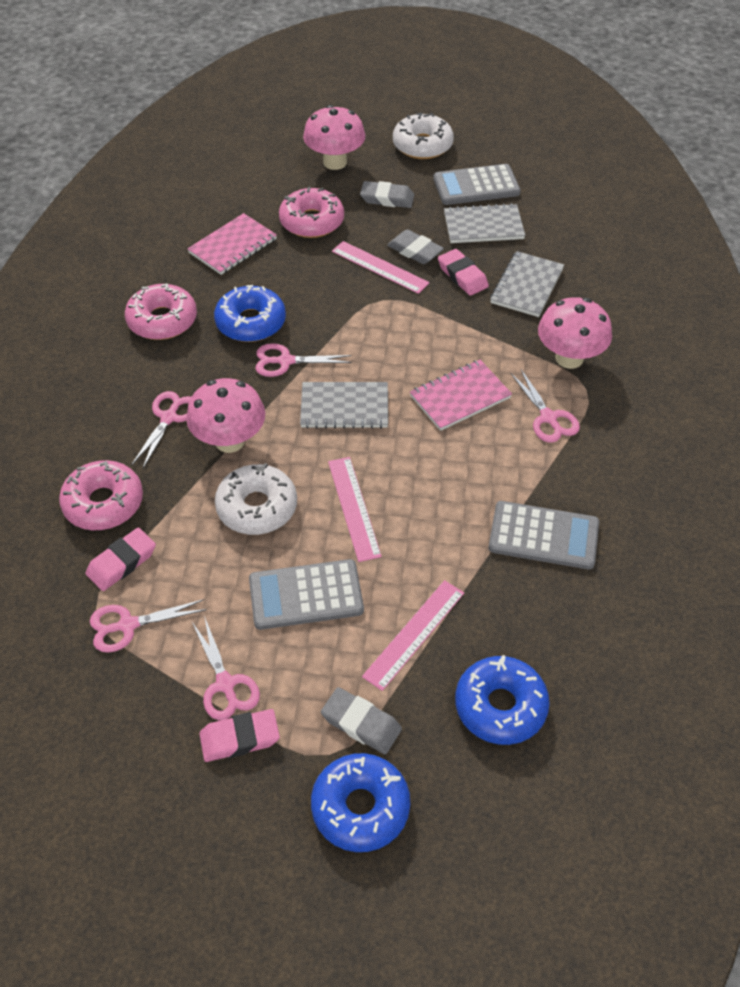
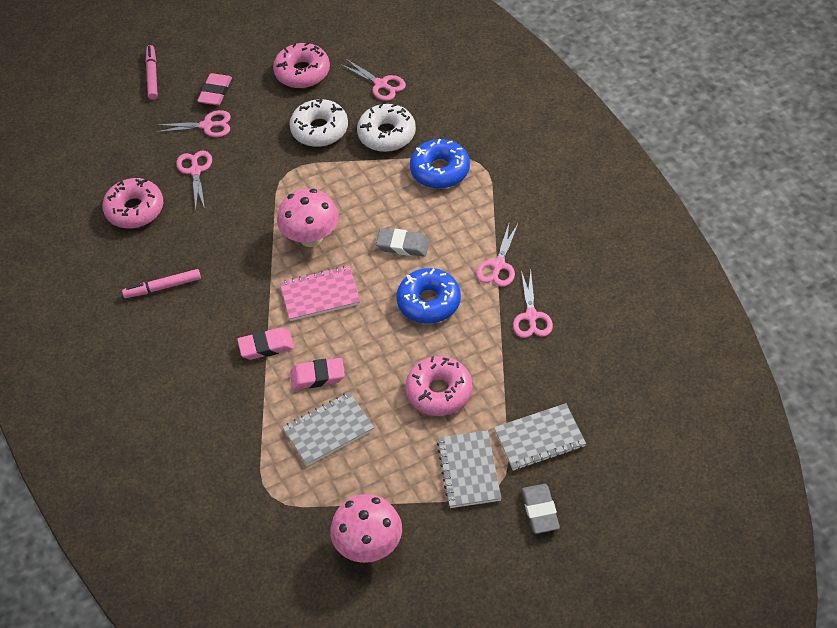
blue donut: 3 -> 2
grey calculator: 3 -> 0
grey eraser: 3 -> 2
pink marker: 0 -> 2
pink mushroom: 3 -> 2
pink notebook: 2 -> 1
pink ruler: 3 -> 0

